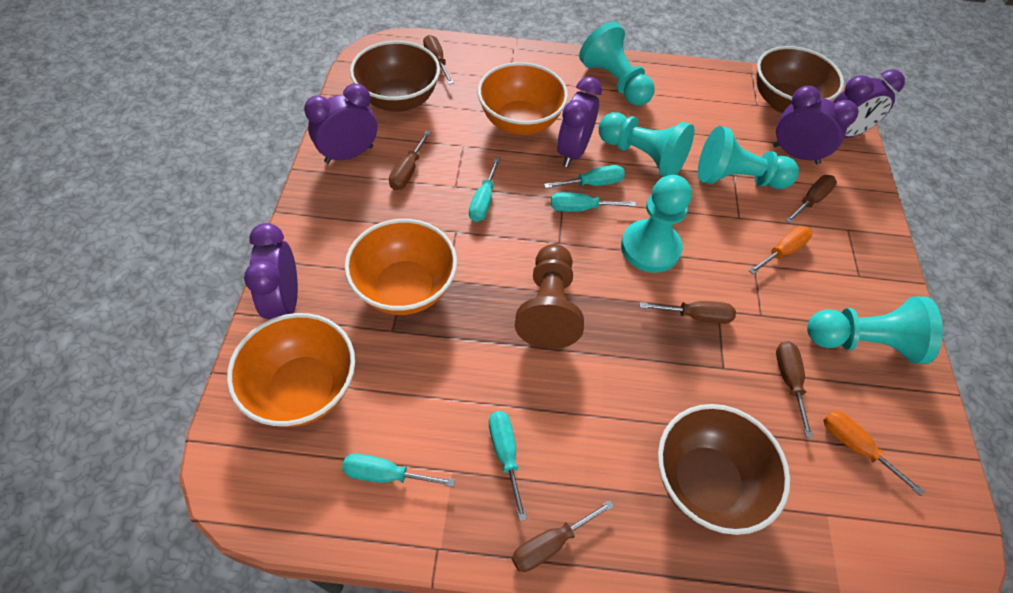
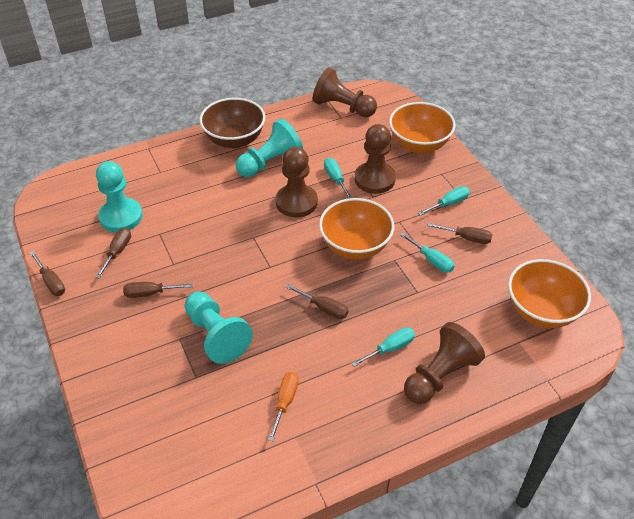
brown bowl: 3 -> 1
brown pawn: 1 -> 4
brown screwdriver: 6 -> 5
orange screwdriver: 2 -> 1
purple clock: 5 -> 0
turquoise pawn: 5 -> 3
turquoise screwdriver: 5 -> 4

